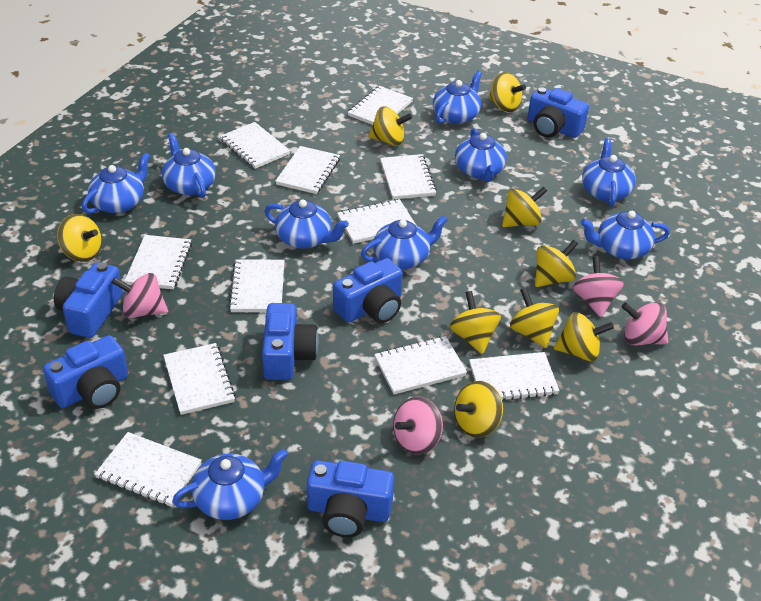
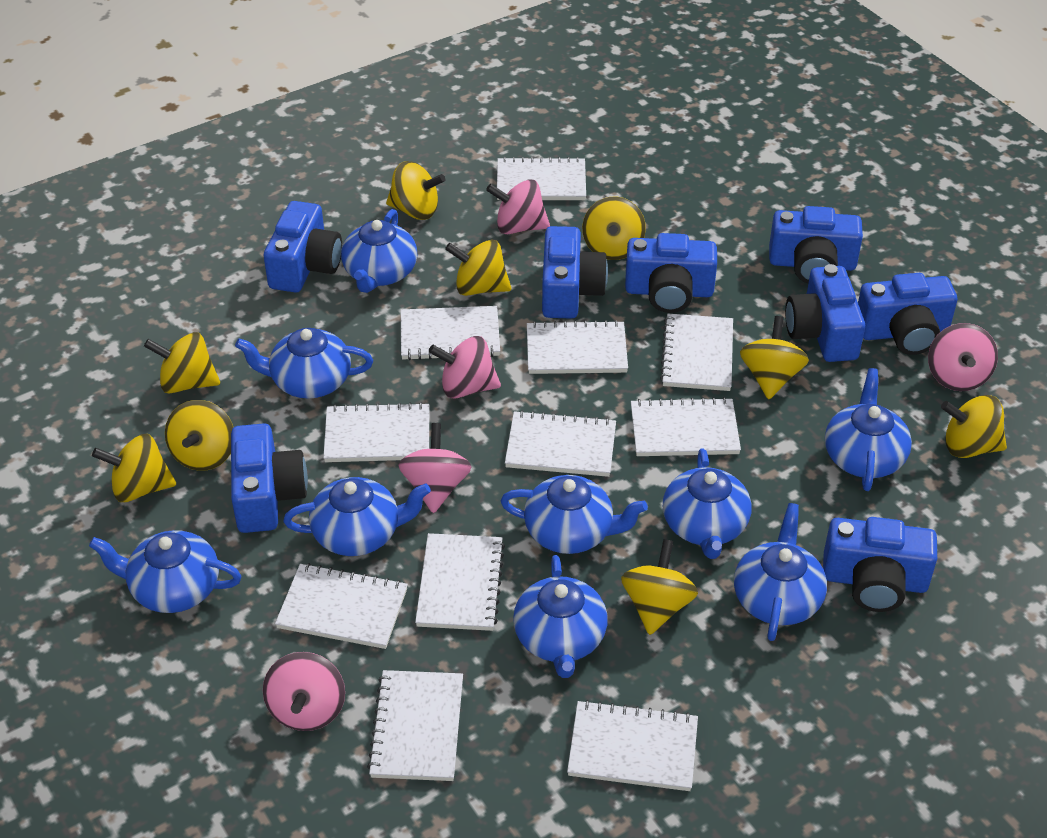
blue camera: 6 -> 8
pink spinning top: 4 -> 5

